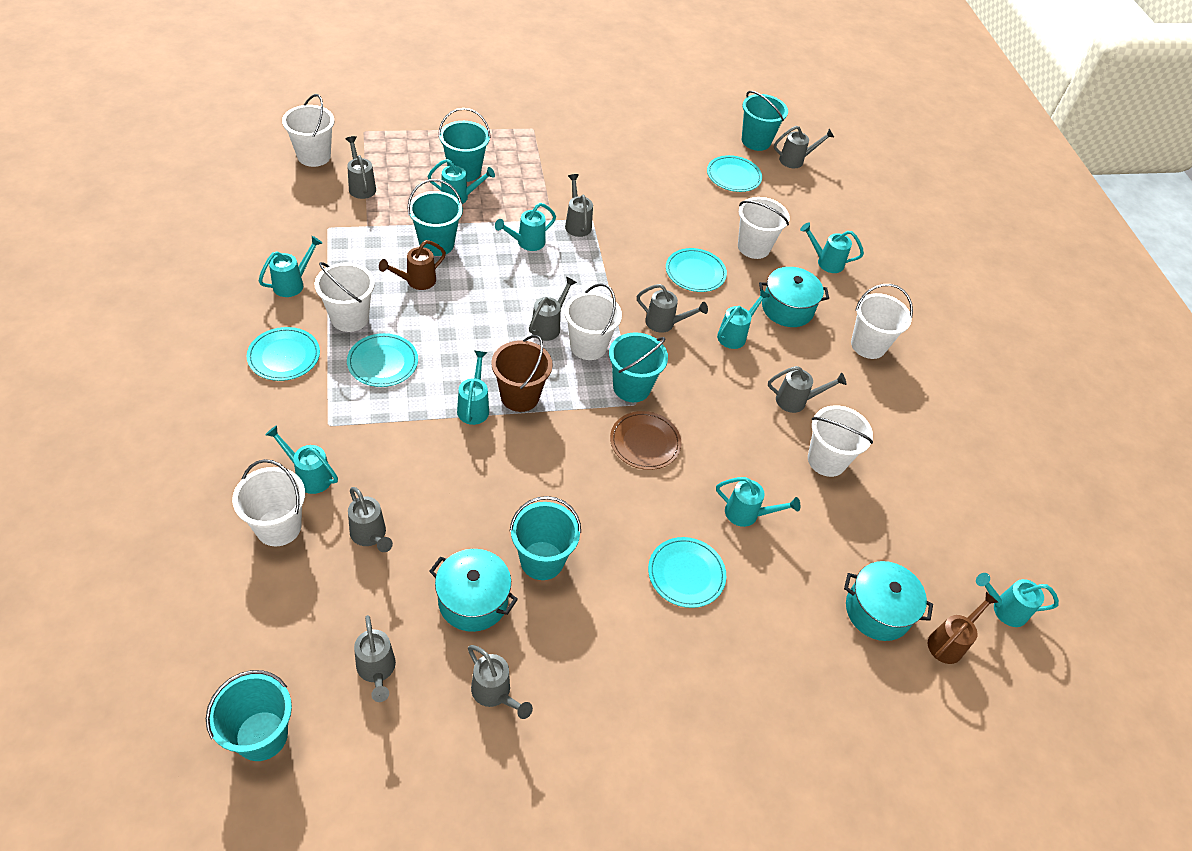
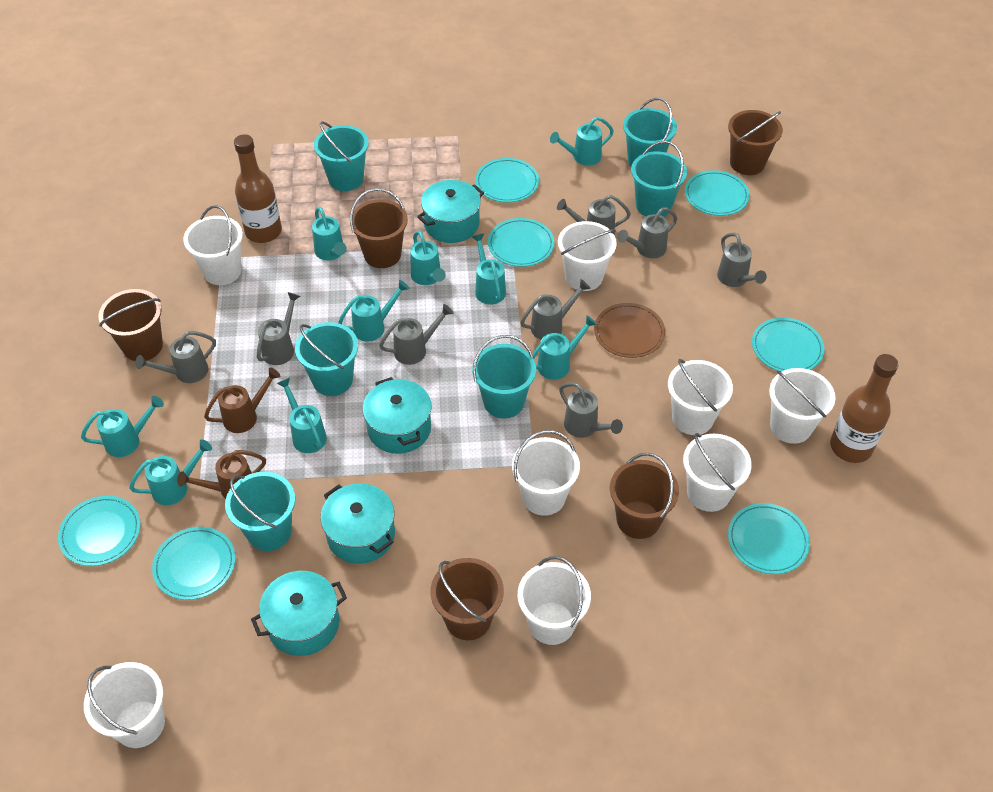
brown bottle: 0 -> 2
brown bucket: 1 -> 5
grey watering can: 9 -> 8
turquoise plate: 5 -> 7
turquoise pot: 3 -> 4
white bucket: 7 -> 8

